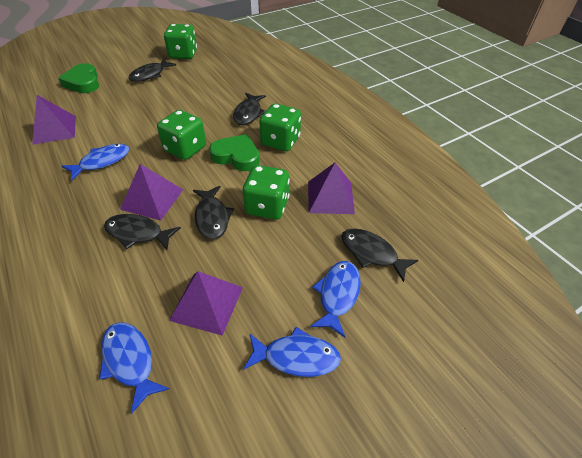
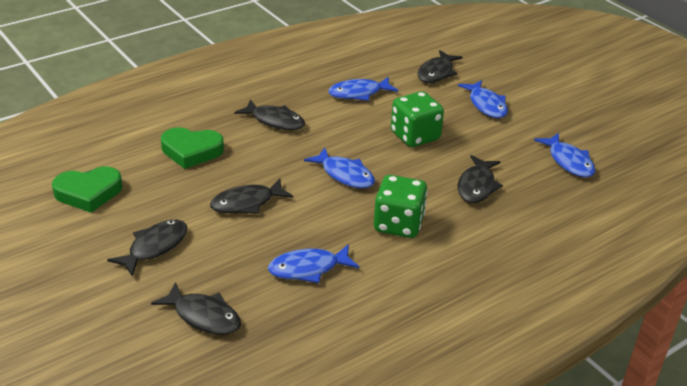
black fish: 5 -> 6
blue fish: 4 -> 5
green dice: 4 -> 2
purple pyramid: 4 -> 0

